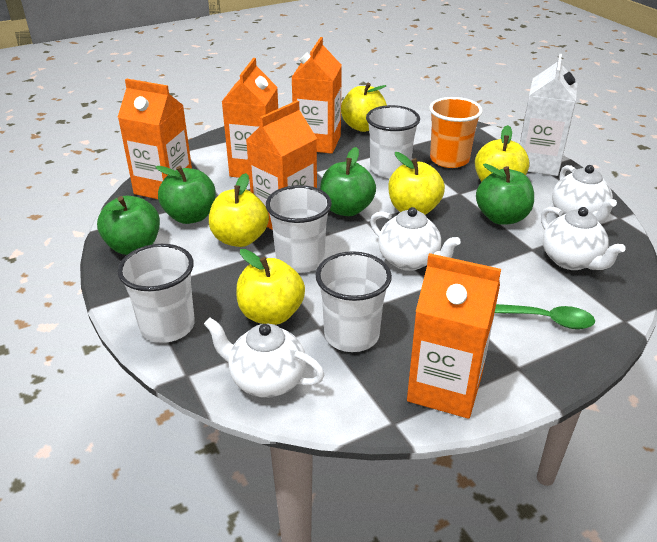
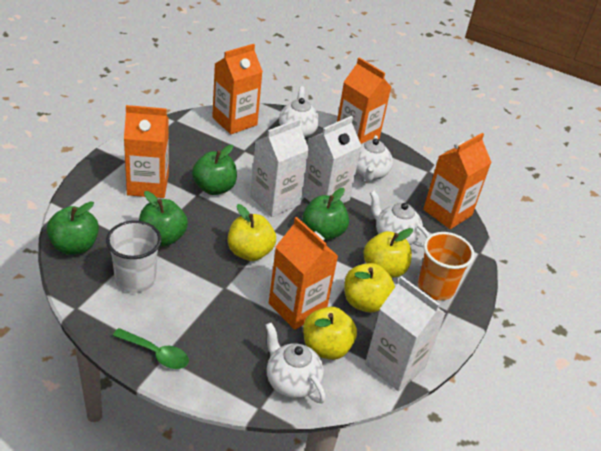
white carton: 1 -> 3
white cup: 4 -> 1
yellow apple: 5 -> 4

